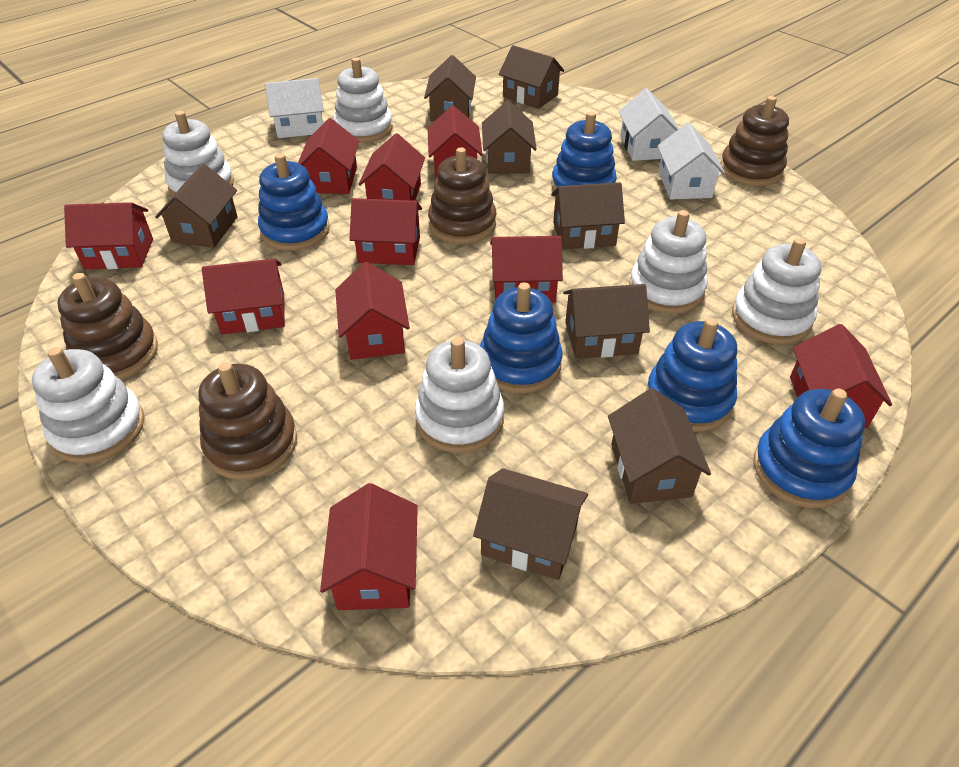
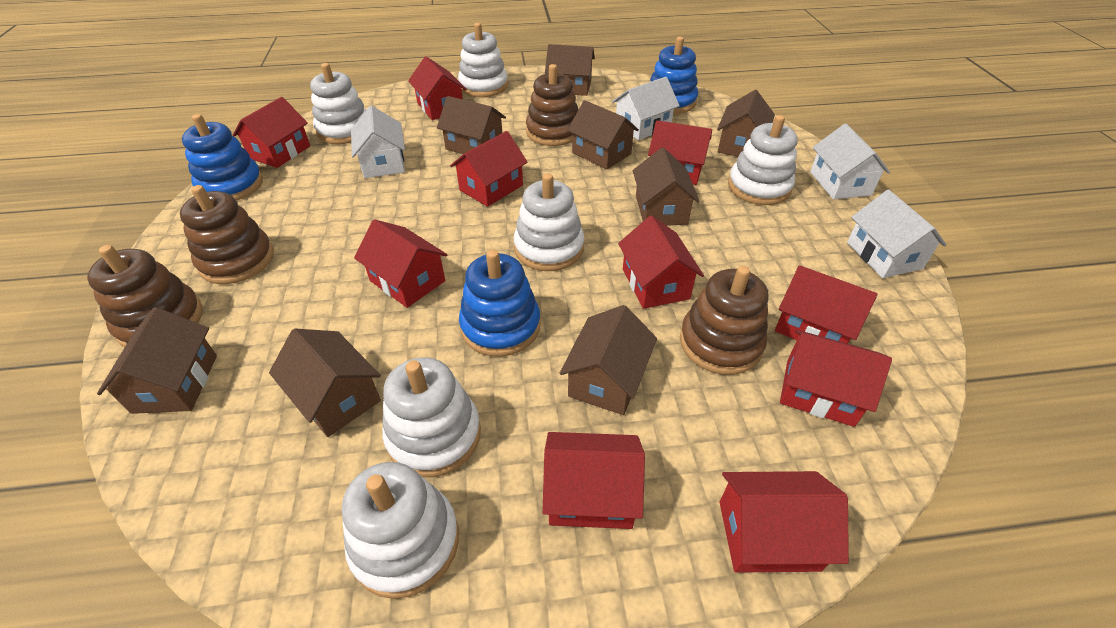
blue stacking toy: 5 -> 3
white house: 3 -> 4

